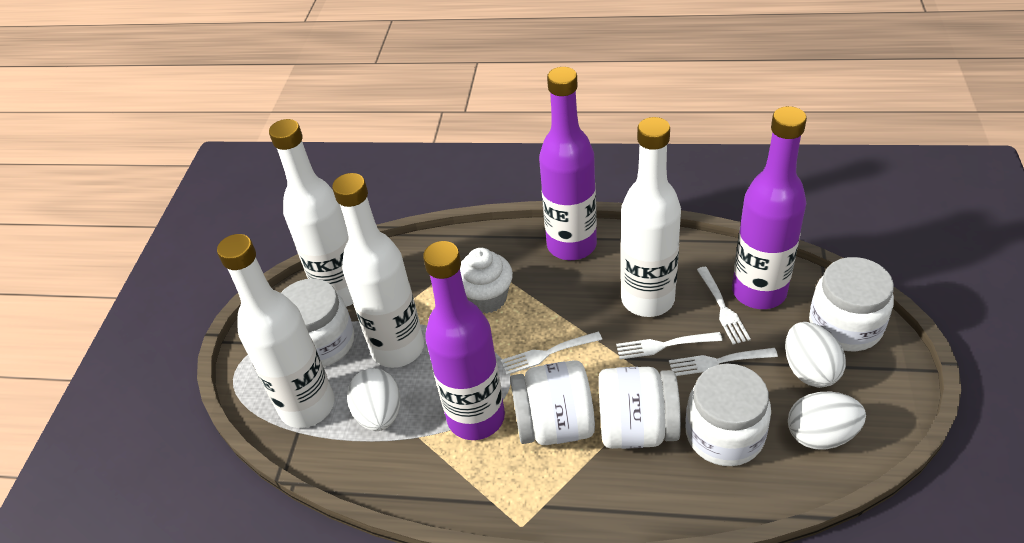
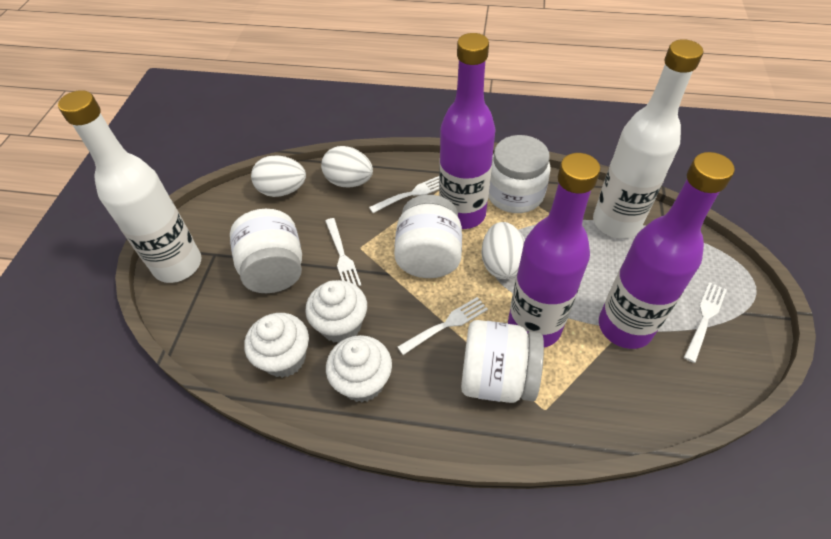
white bottle: 4 -> 2
white cupcake: 1 -> 3
white jar: 5 -> 4

